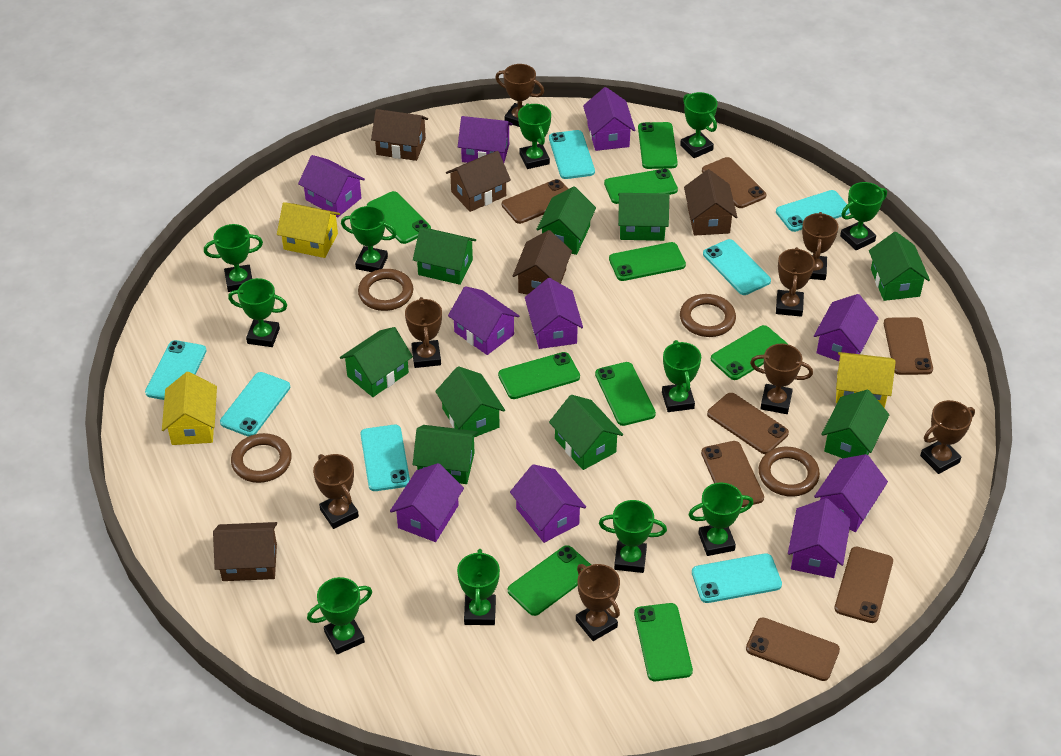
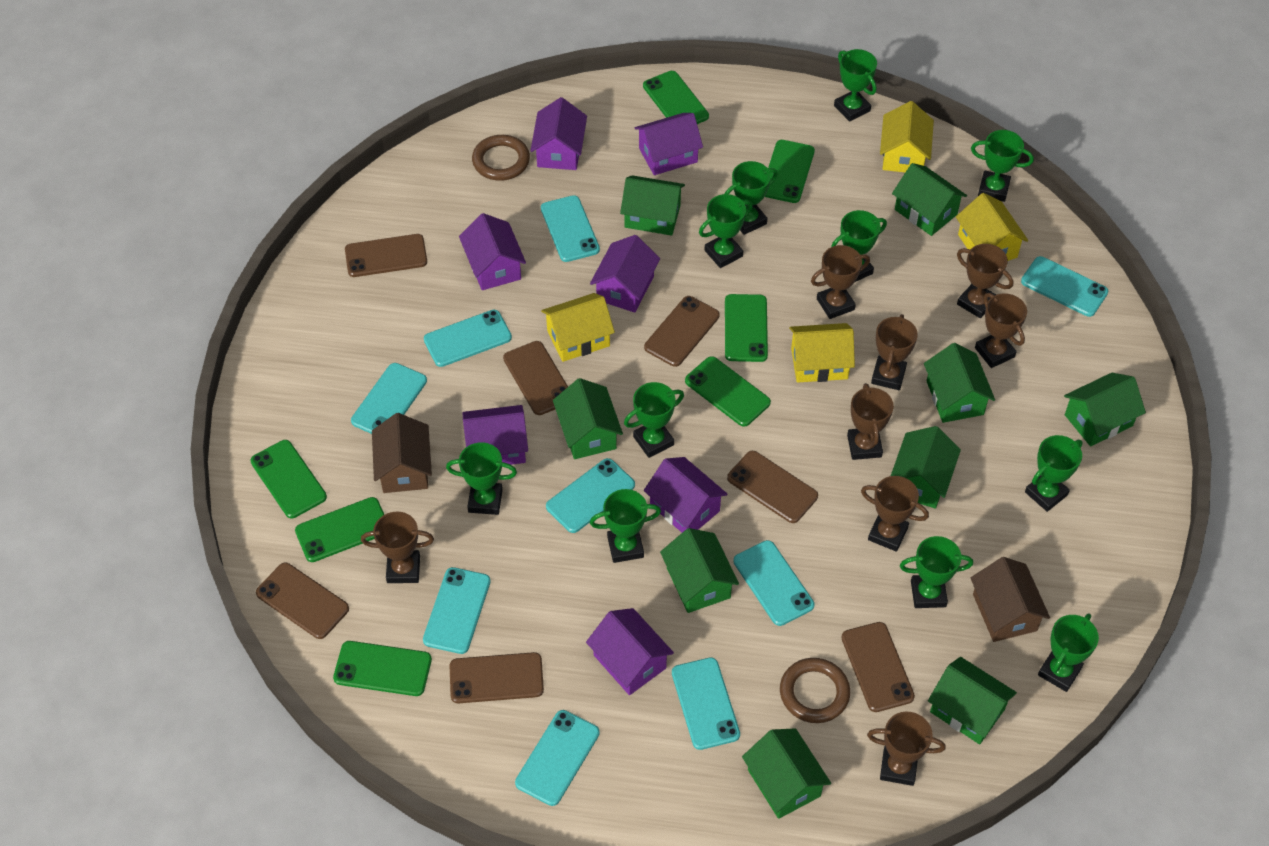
brown house: 5 -> 2
brown ring: 4 -> 2
green phone: 9 -> 7
purple house: 10 -> 7
turquoise phone: 7 -> 9
yellow house: 3 -> 4

